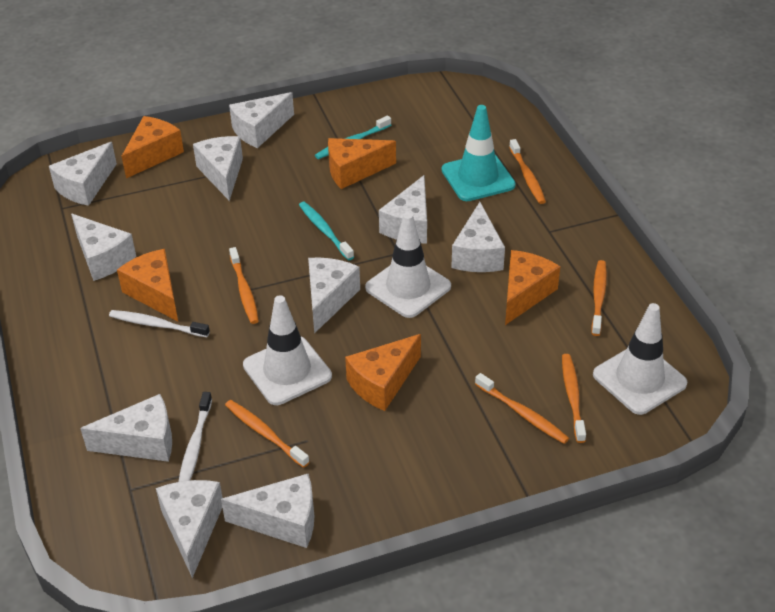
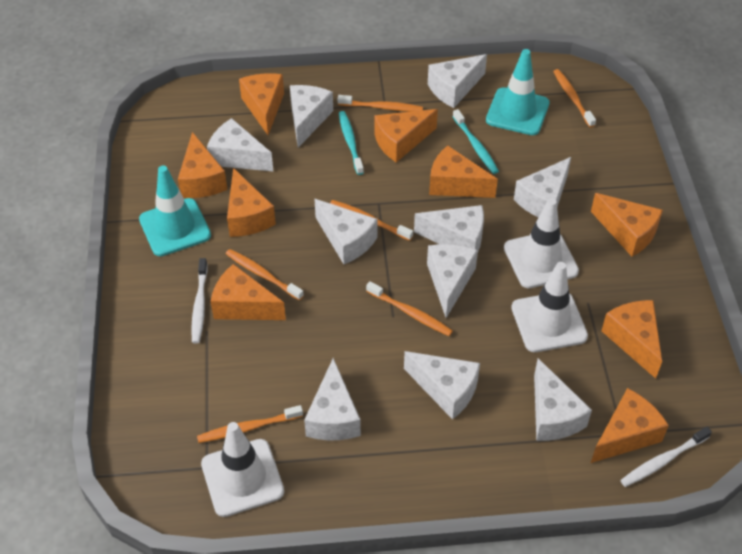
orange cheese: 5 -> 9
turquoise traffic cone: 1 -> 2

